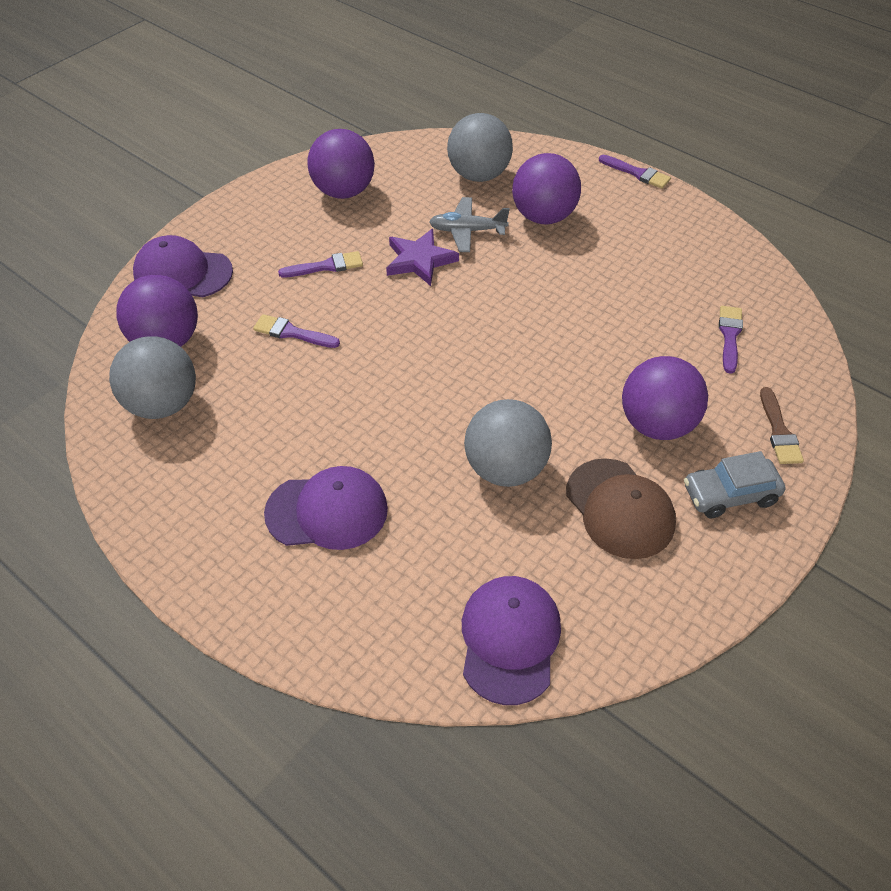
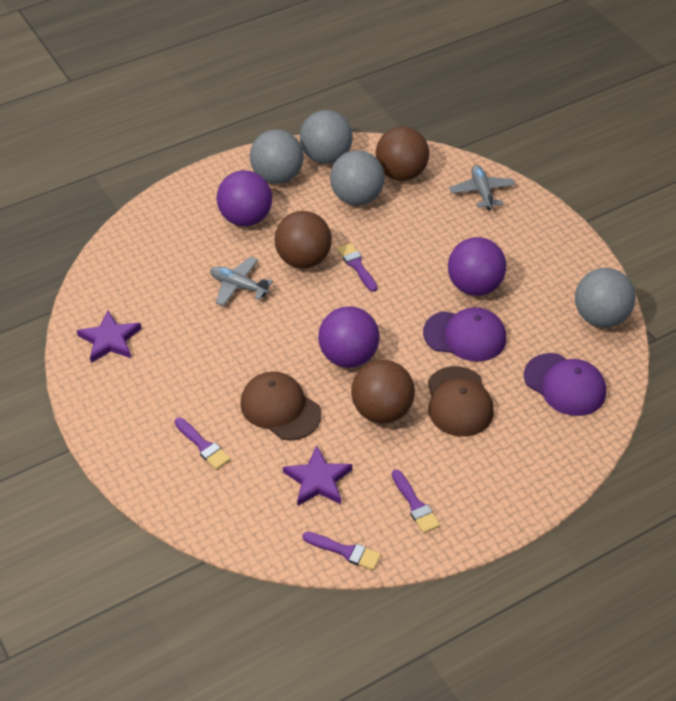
brown ball: 0 -> 3
brown brush: 1 -> 0
brown cap: 1 -> 2
grey ball: 3 -> 4
grey car: 1 -> 0
grey plane: 1 -> 2
purple ball: 4 -> 3
purple cap: 3 -> 2
purple star: 1 -> 2

